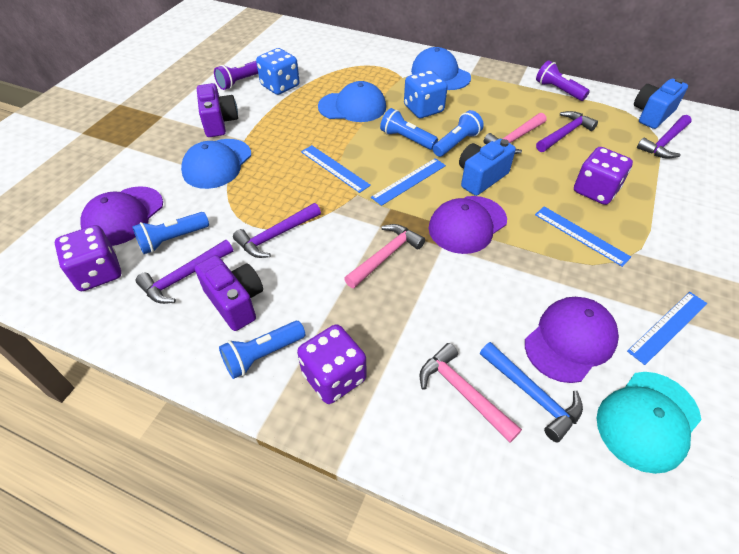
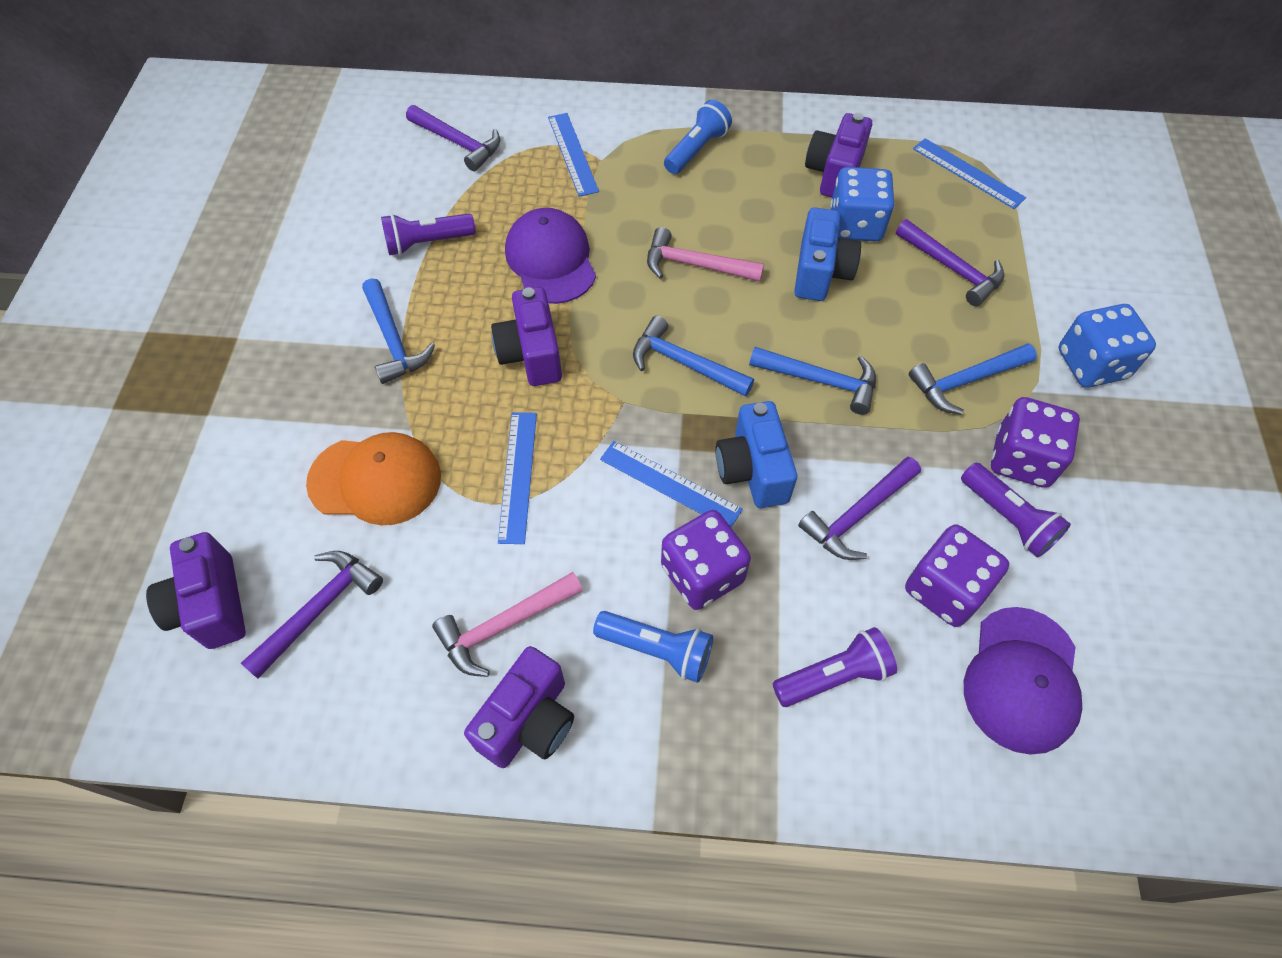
blue cap: 3 -> 0
blue flashlight: 4 -> 2
blue hammer: 1 -> 4
orange cap: 0 -> 1
pink hammer: 3 -> 2
purple camera: 2 -> 4
purple cap: 3 -> 2
purple flashlight: 2 -> 3
turquoise cap: 1 -> 0

